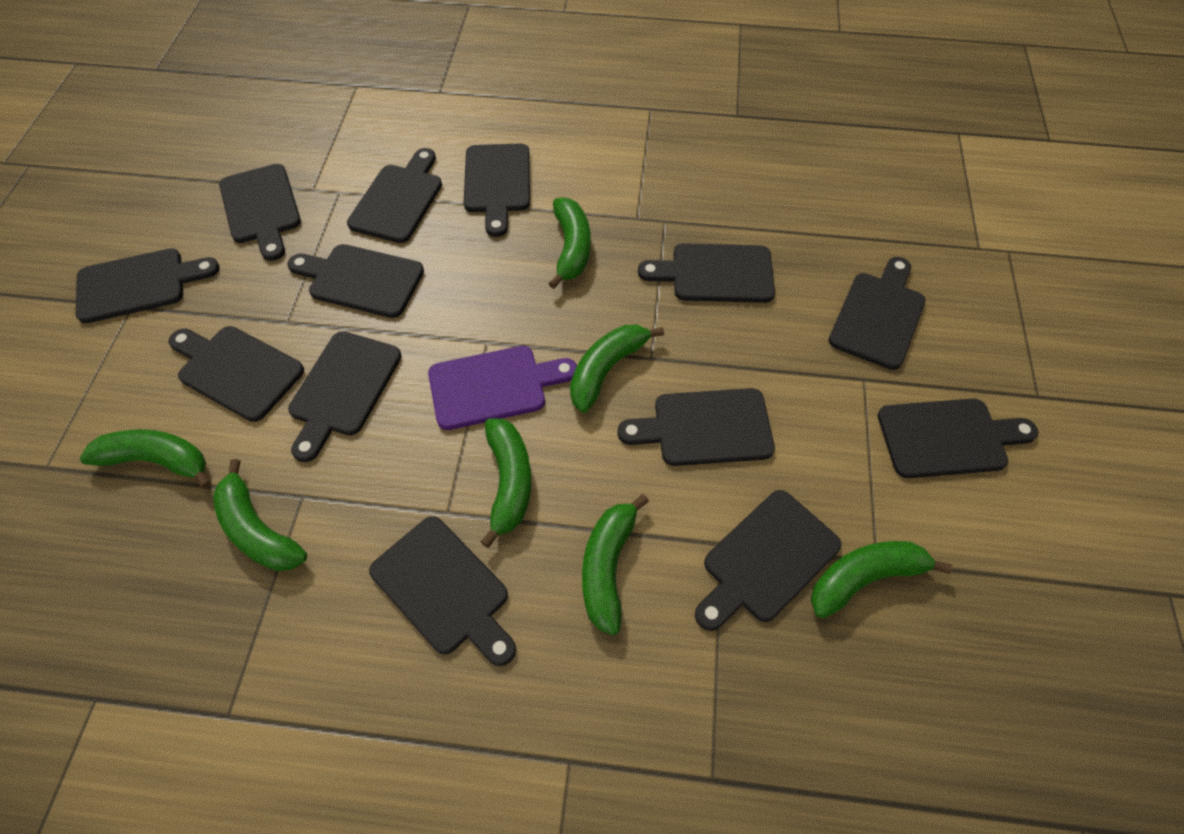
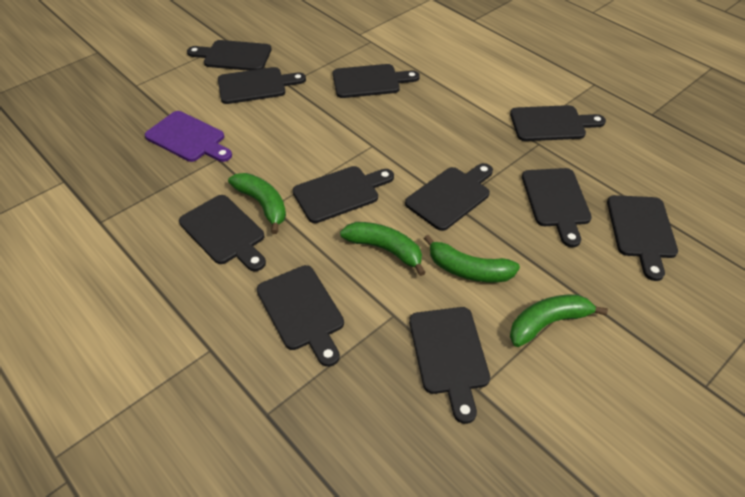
black cutting board: 13 -> 11
green banana: 7 -> 4

